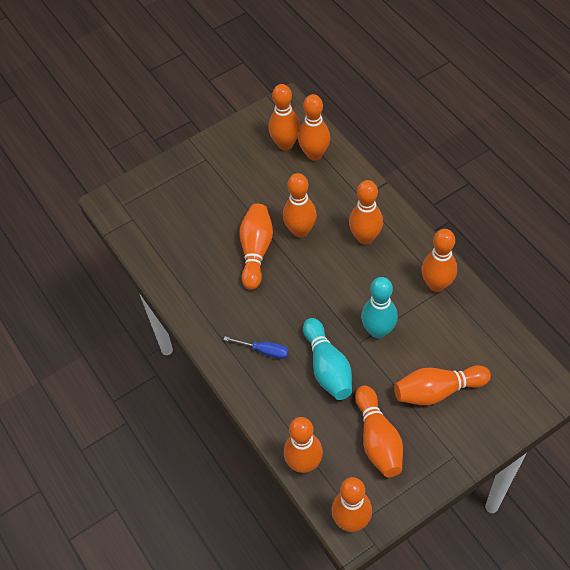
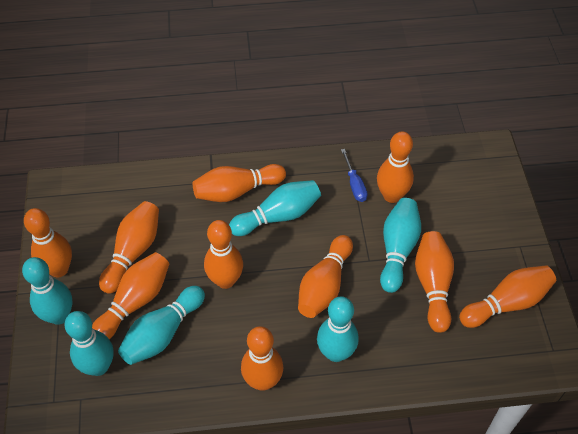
turquoise bowling pin: 2 -> 6

